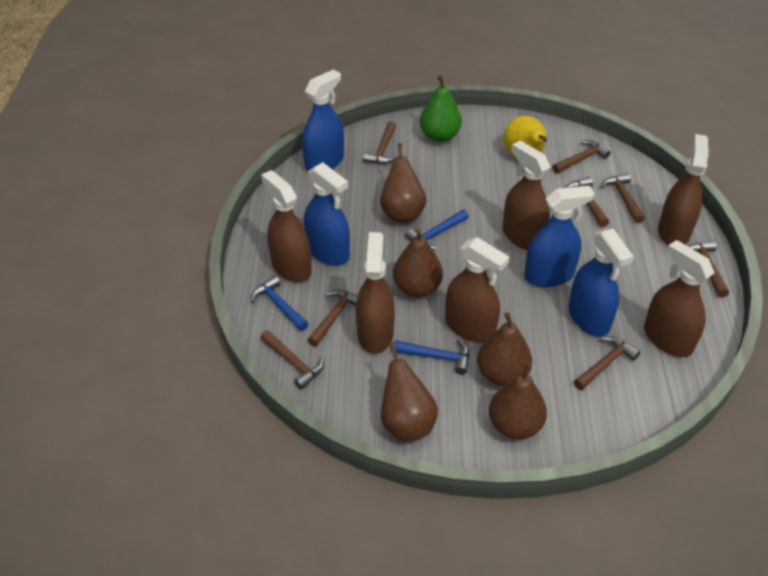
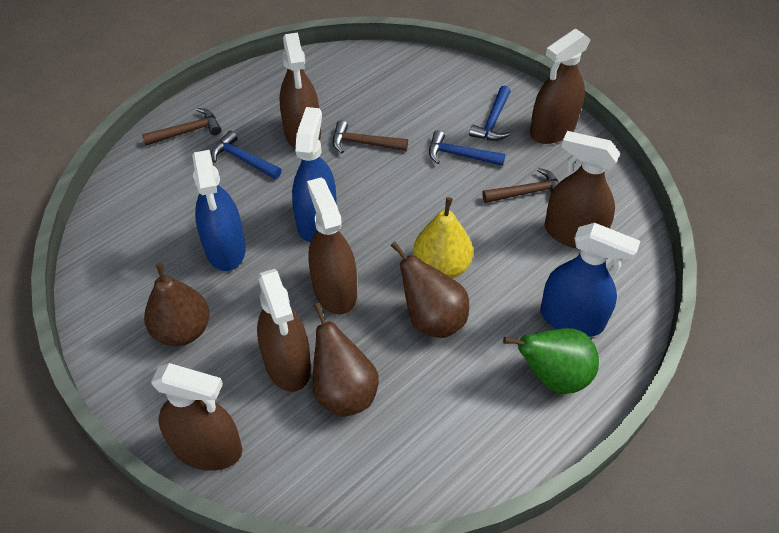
blue spray bottle: 4 -> 3
brown hammer: 8 -> 3
brown pear: 5 -> 3

